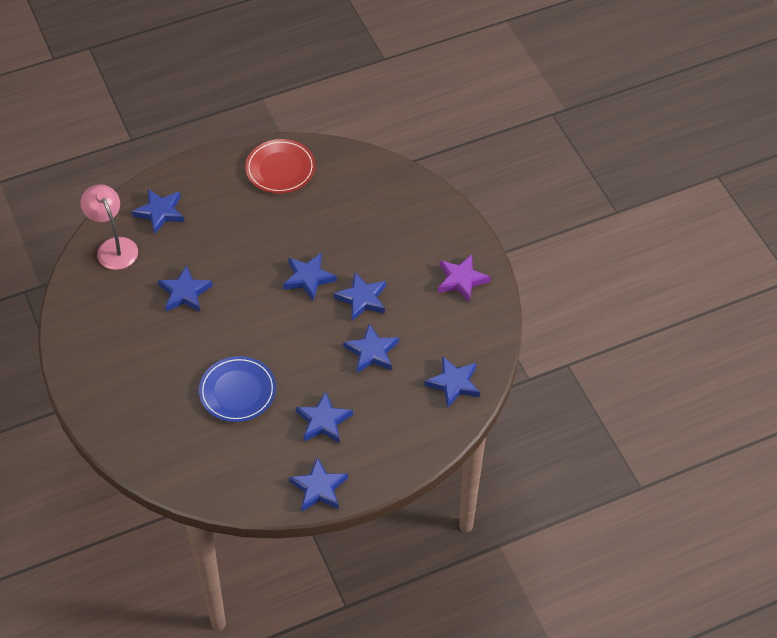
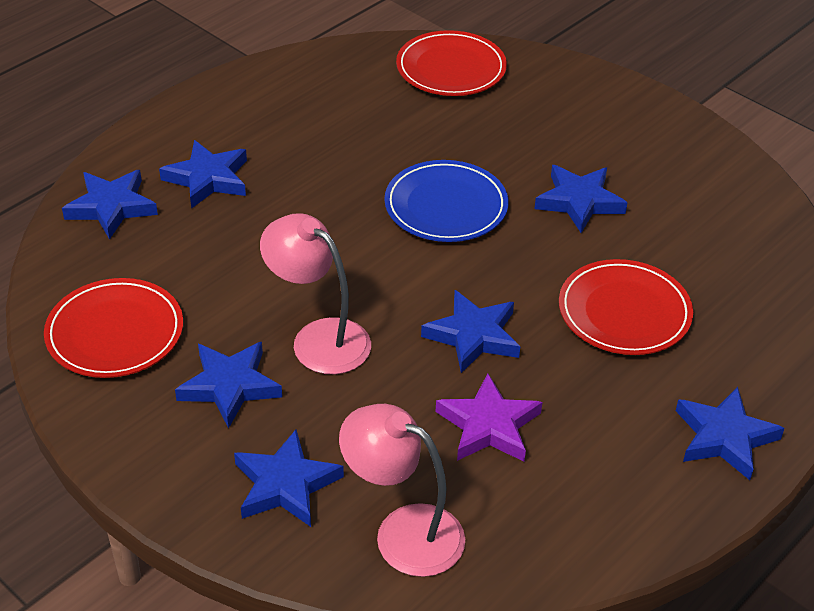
blue star: 8 -> 7
pink lamp: 1 -> 2
red plate: 1 -> 3

